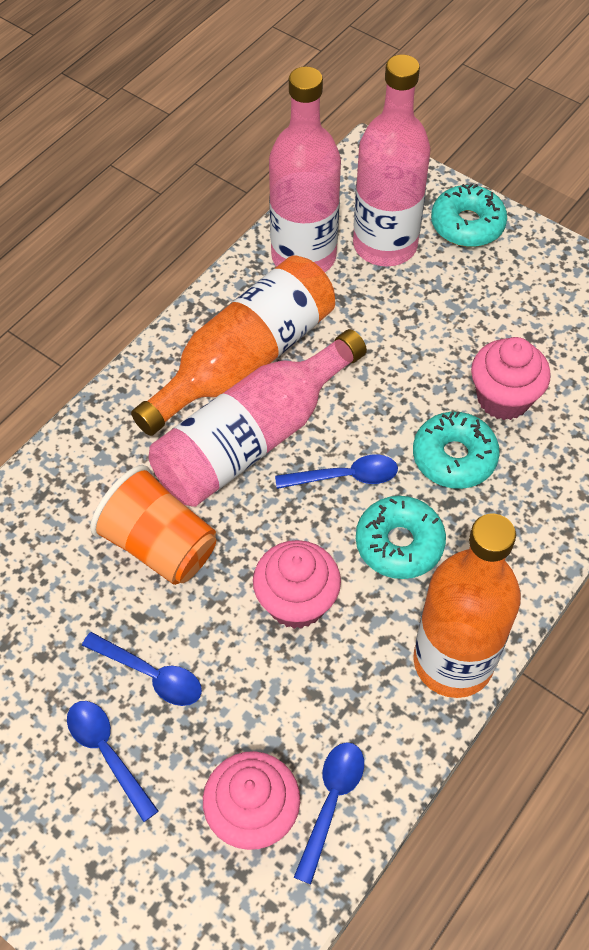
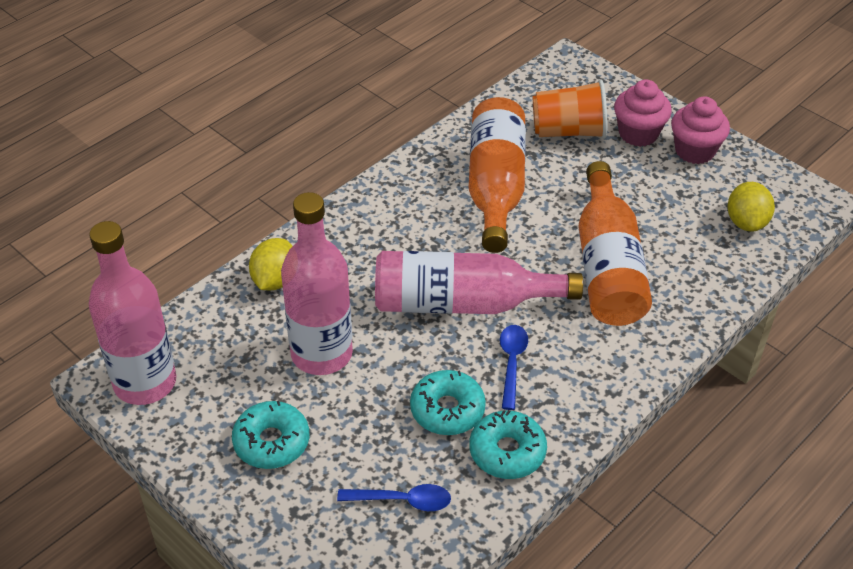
blue spoon: 4 -> 2
pink cupcake: 3 -> 2
yellow lemon: 0 -> 2

